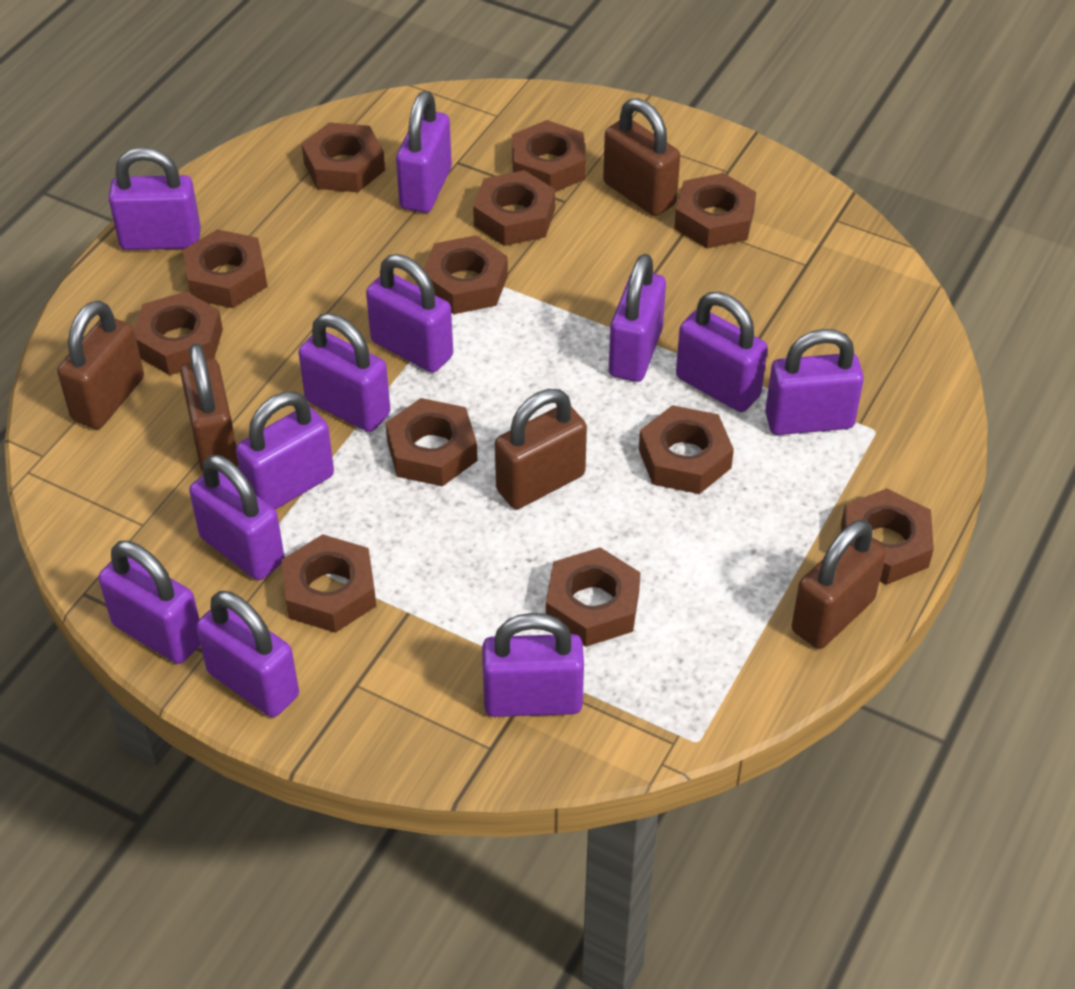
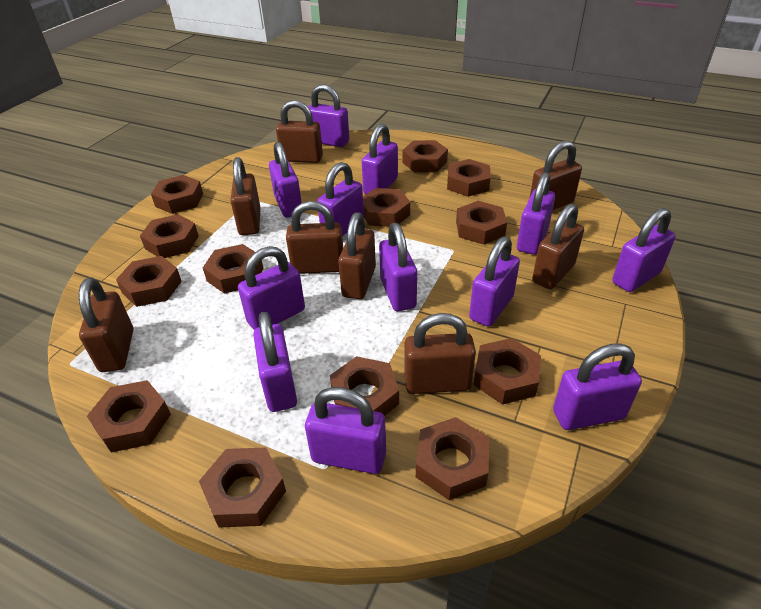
brown nut: 12 -> 13
brown padlock: 5 -> 8

